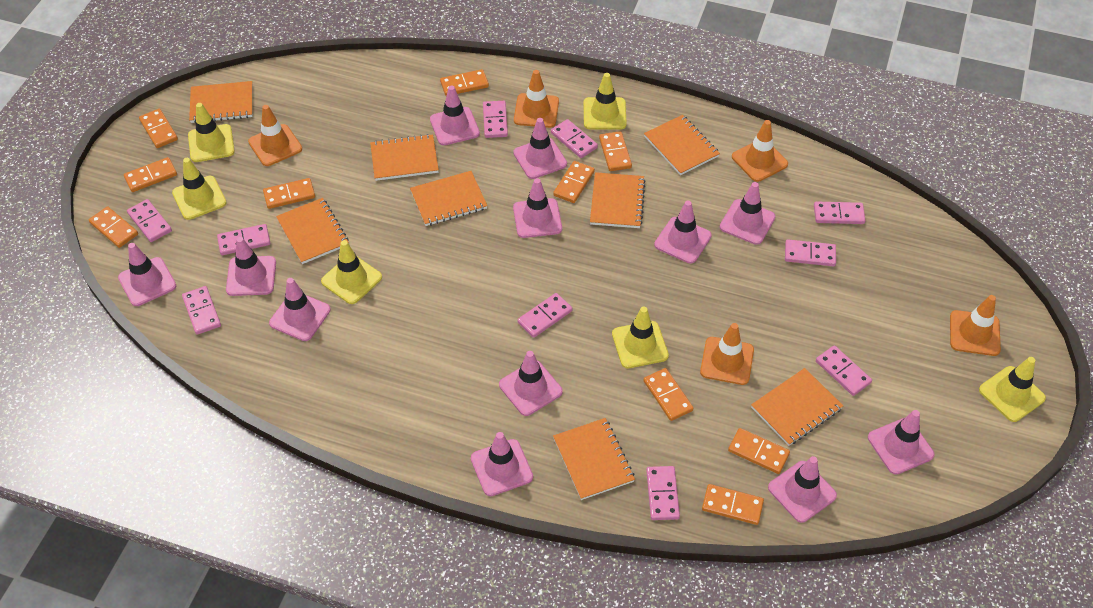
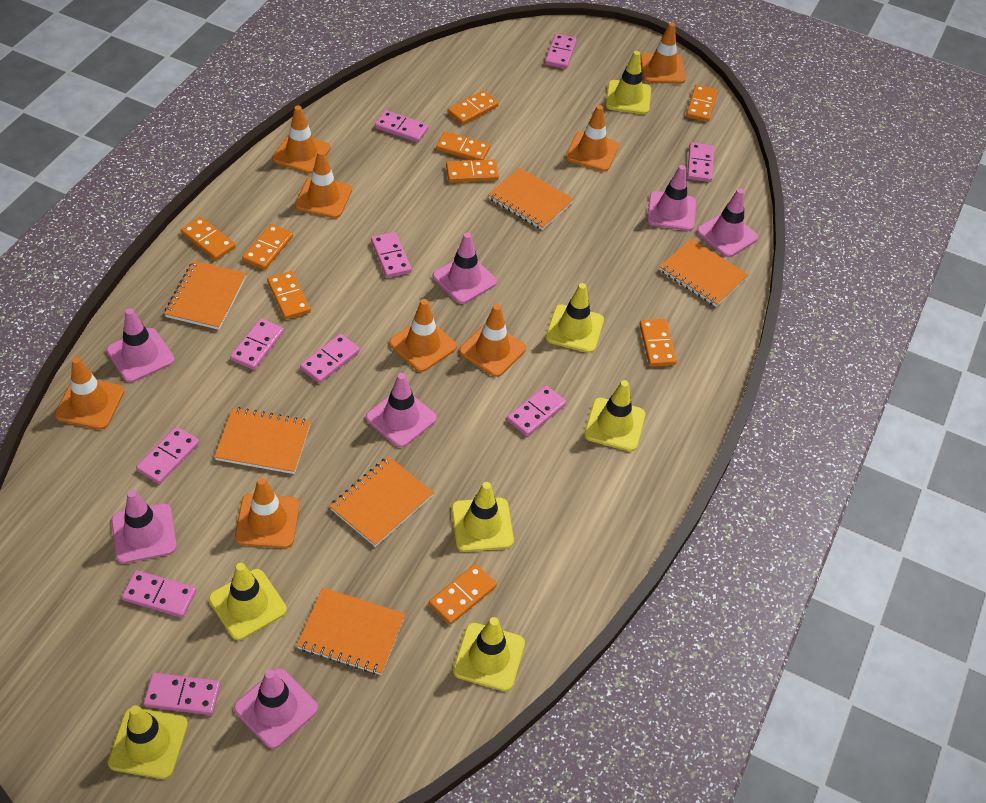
orange domino: 10 -> 9
orange notebook: 8 -> 6
orange traffic cone: 5 -> 8
pink traffic cone: 12 -> 7
yellow traffic cone: 6 -> 7

